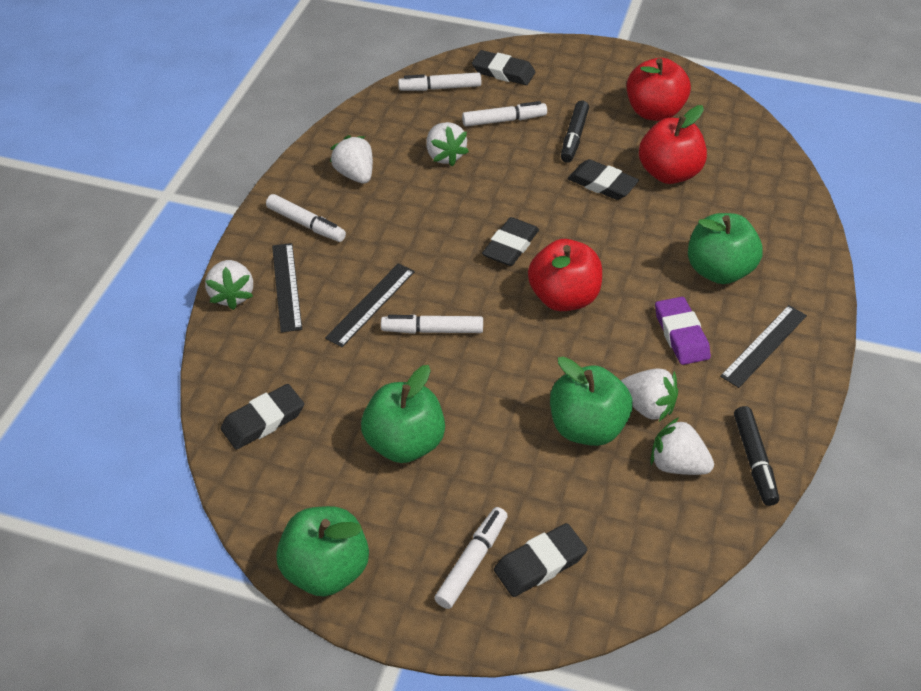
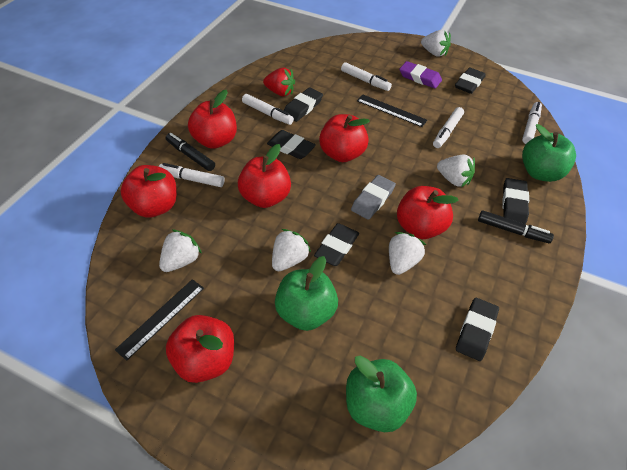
black eraser: 5 -> 6
black ruler: 3 -> 2
green apple: 4 -> 3
grey eraser: 0 -> 1
red apple: 3 -> 6
red strawberry: 0 -> 1

